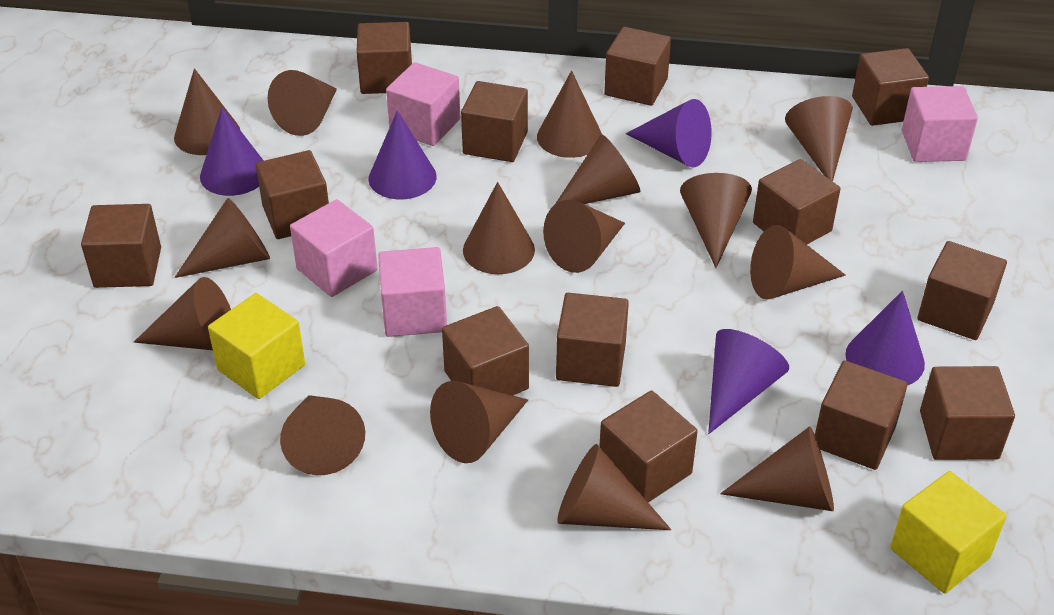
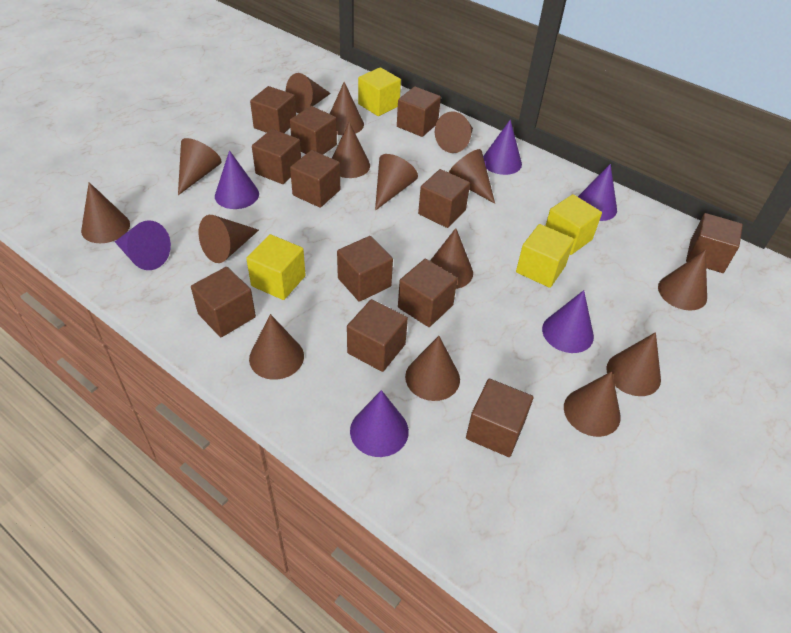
brown cube: 13 -> 12
pink cube: 4 -> 0
purple cone: 5 -> 6
yellow cube: 2 -> 4

